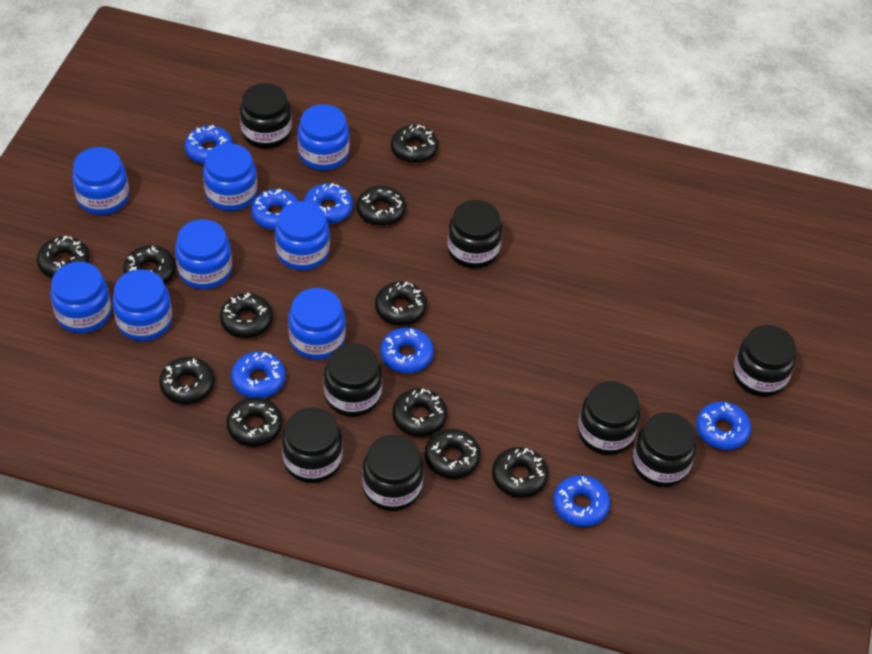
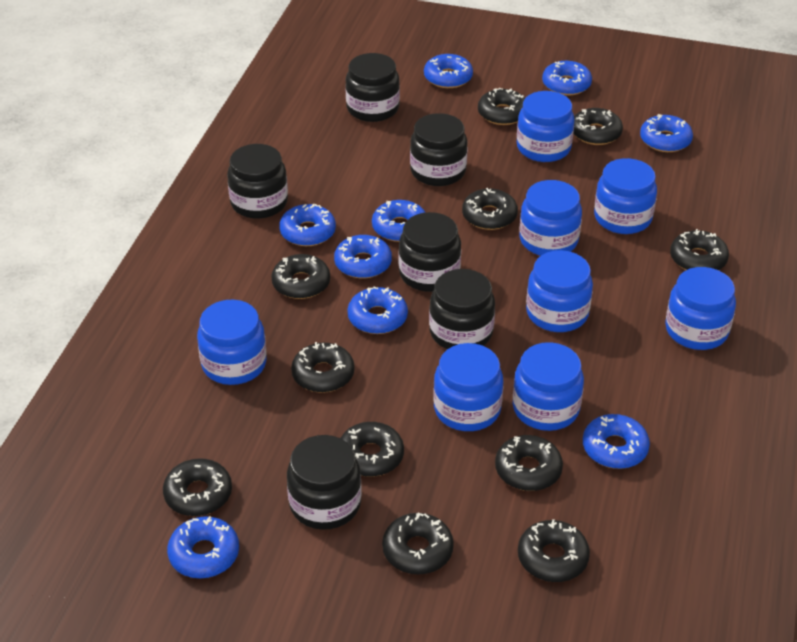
black jar: 8 -> 6
blue donut: 7 -> 9

